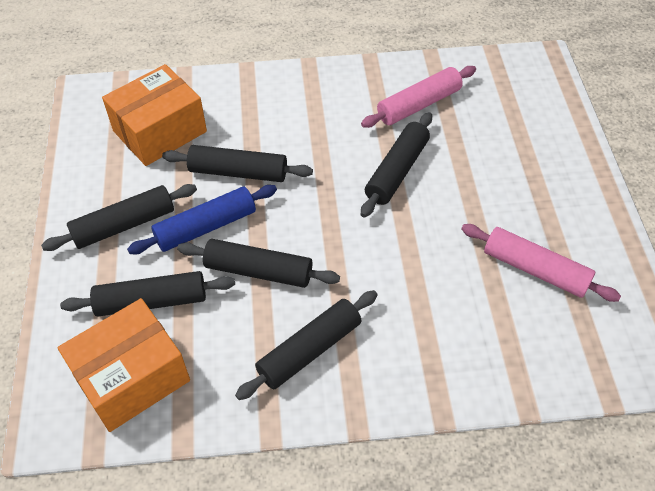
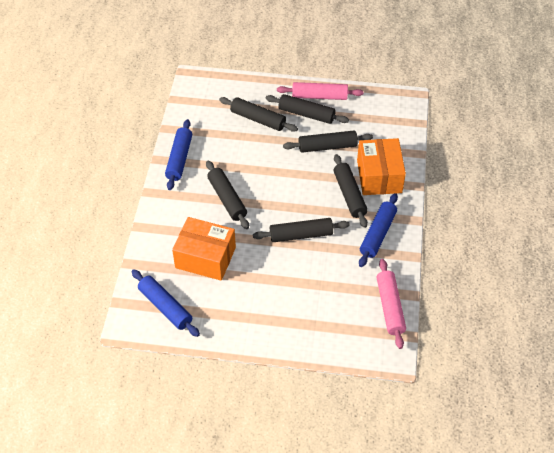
blue rolling pin: 1 -> 3

